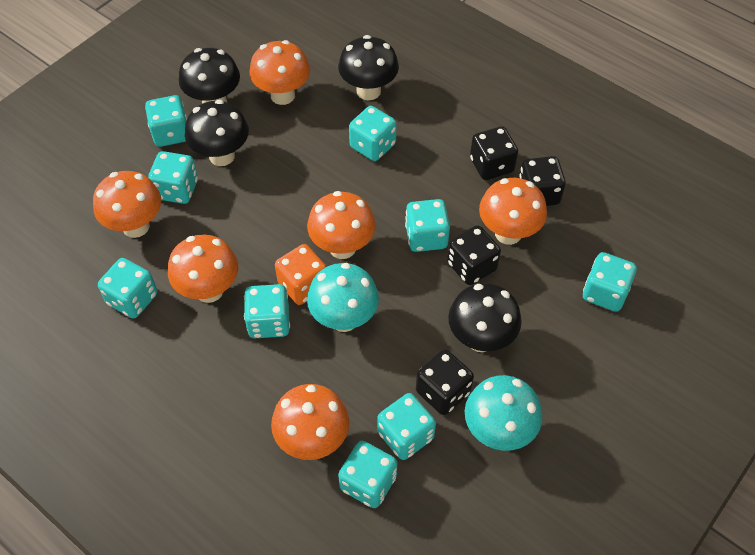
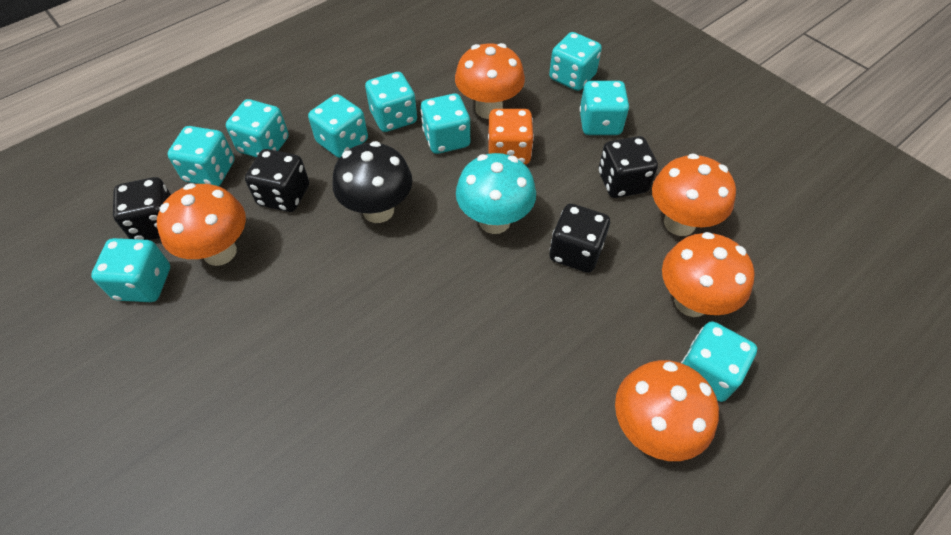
black mushroom: 4 -> 1
orange mushroom: 6 -> 5
turquoise mushroom: 2 -> 1

